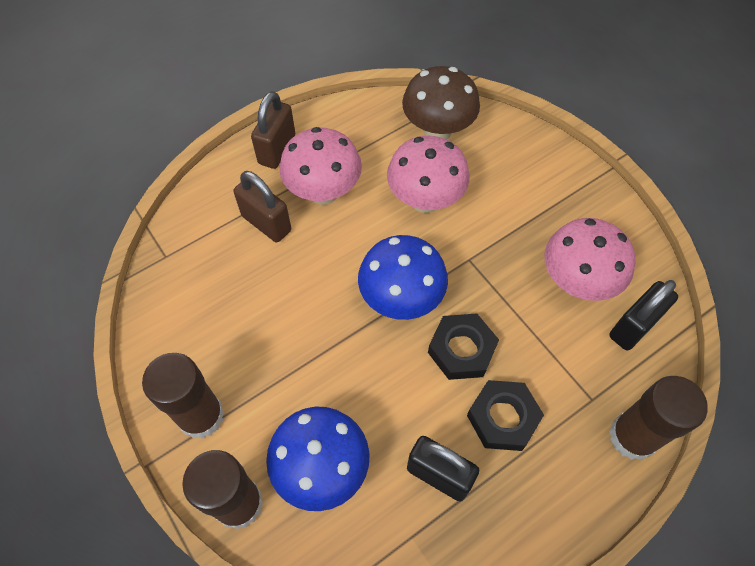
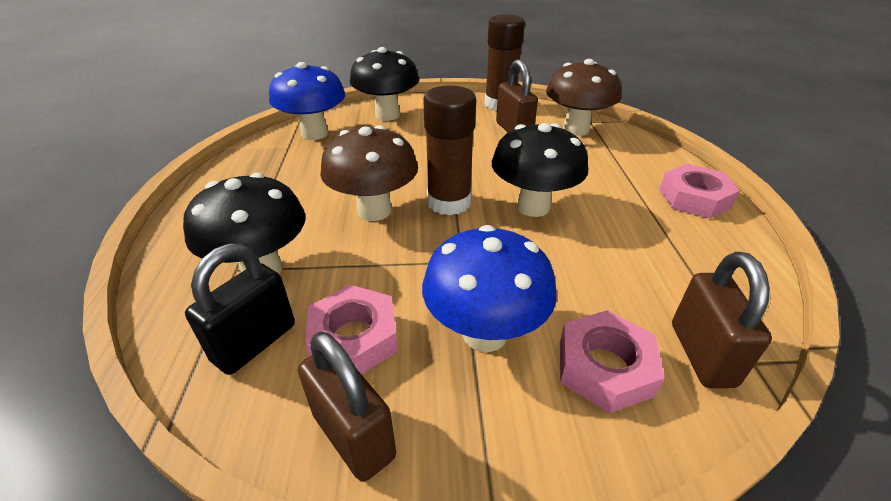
black mushroom: 0 -> 3
black nut: 2 -> 0
black padlock: 2 -> 1
brown glue stick: 3 -> 2
brown mushroom: 1 -> 2
brown padlock: 2 -> 3
pink mushroom: 3 -> 0
pink nut: 0 -> 3

